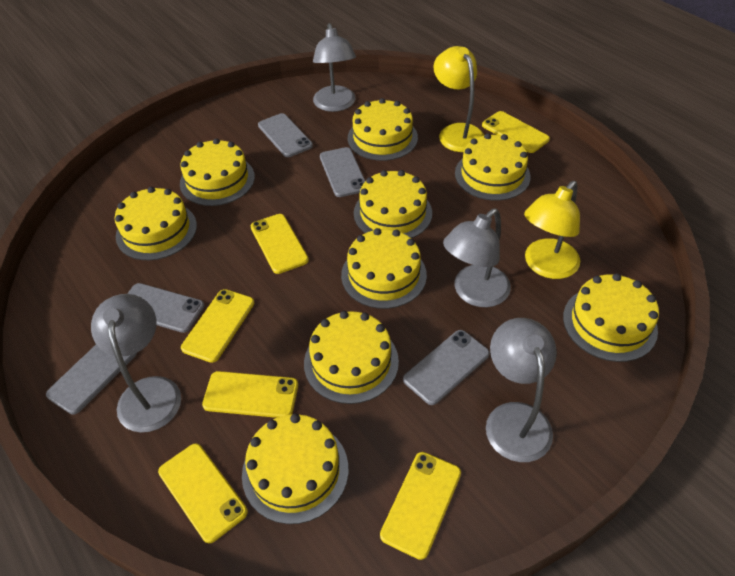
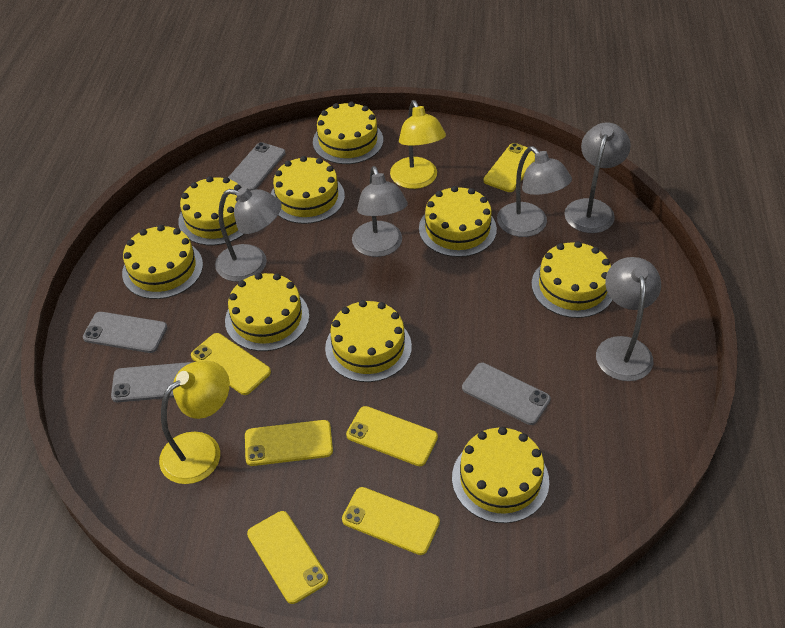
grey lamp: 4 -> 5
grey phone: 5 -> 4

